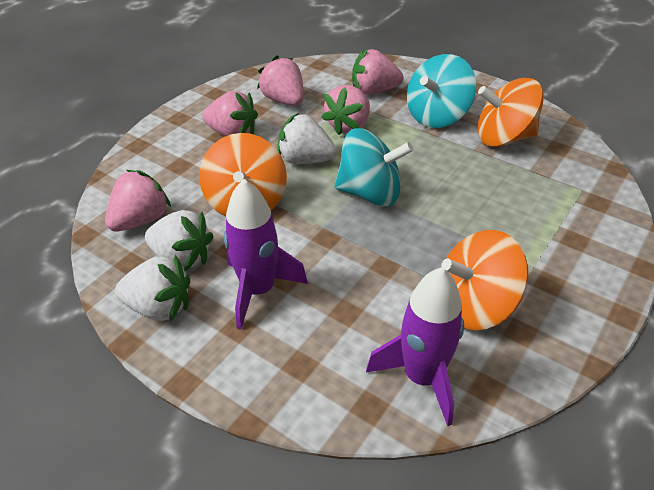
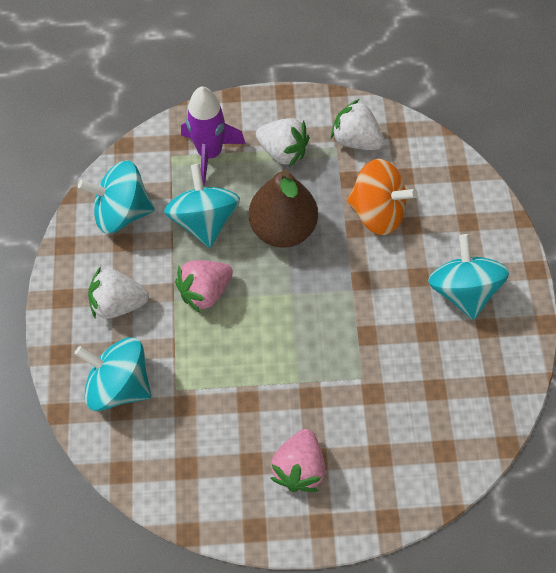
brown pear: 0 -> 1
orange spinning top: 3 -> 1
pink strawberry: 5 -> 2
purple rocket: 2 -> 1
turquoise spinning top: 2 -> 4

